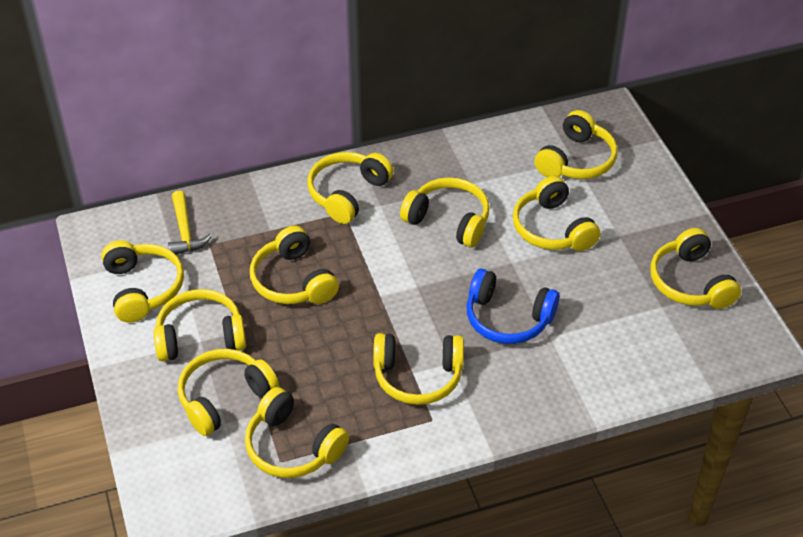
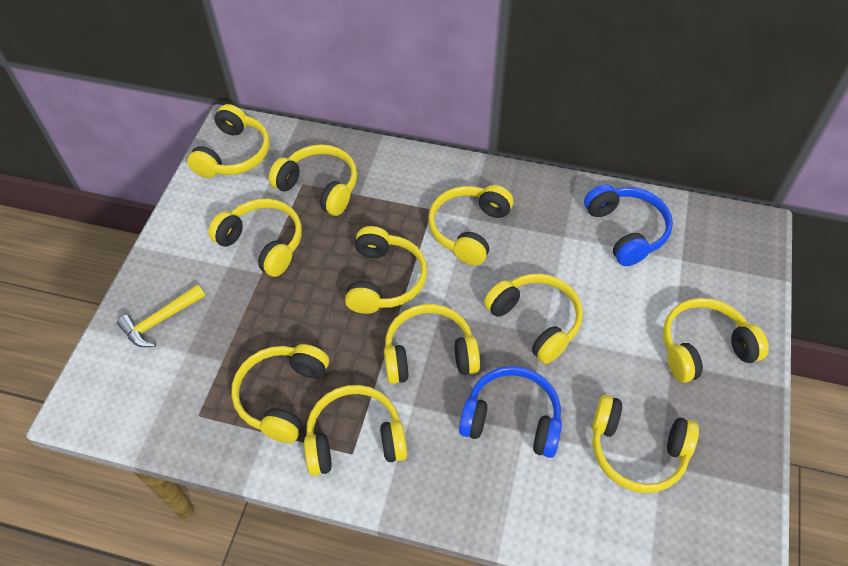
blue headphones: 1 -> 2

